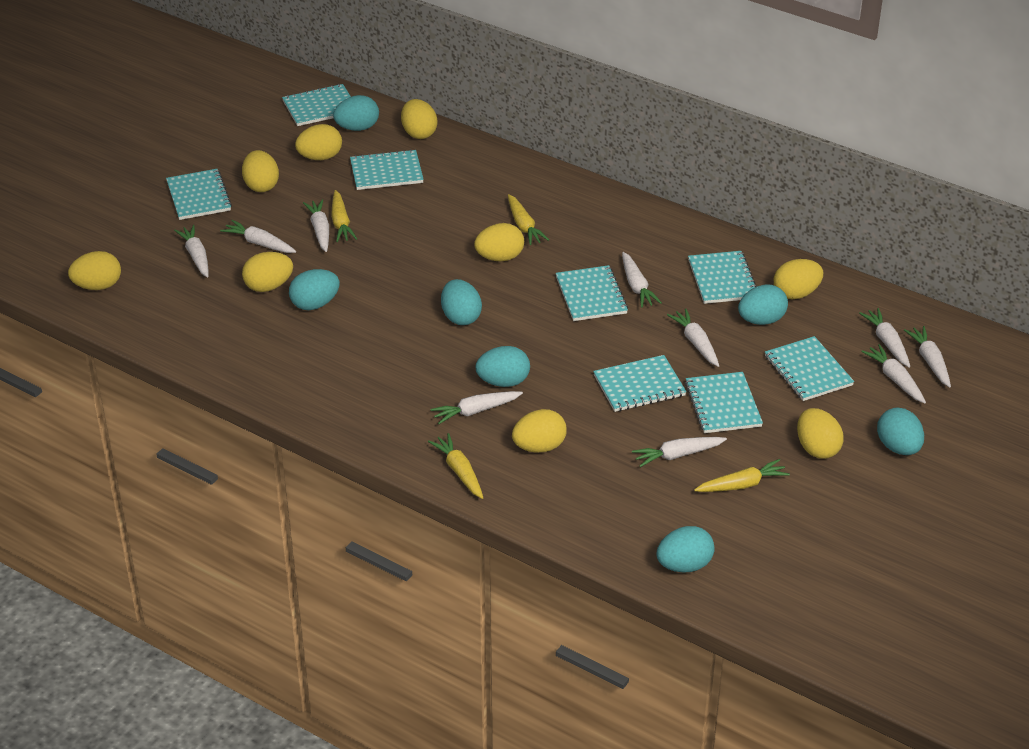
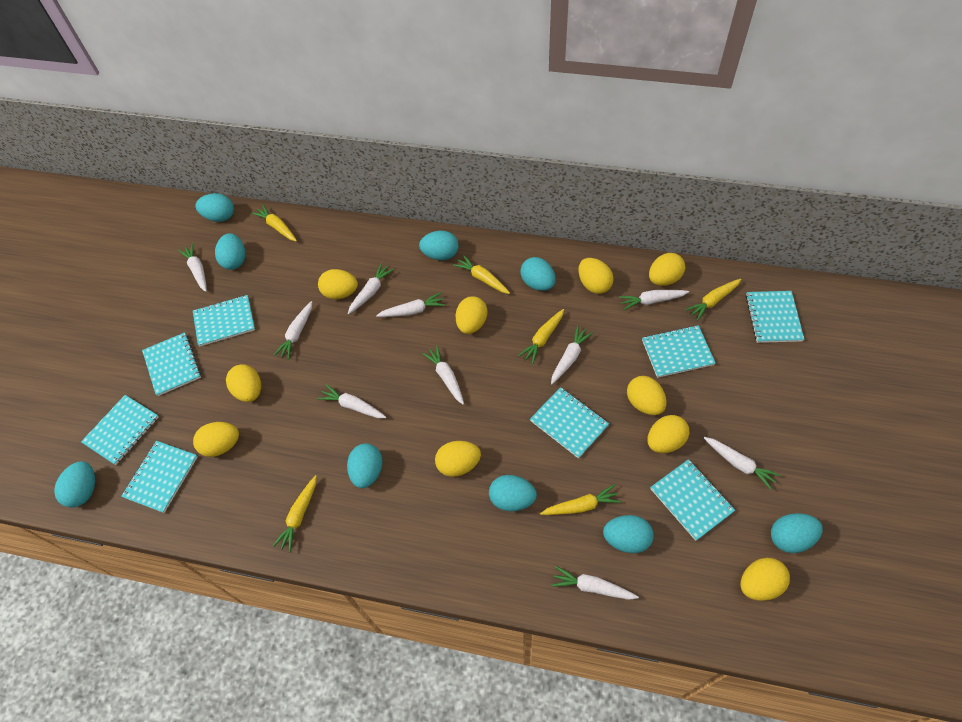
turquoise egg: 7 -> 9
yellow carrot: 4 -> 6
yellow egg: 9 -> 10

